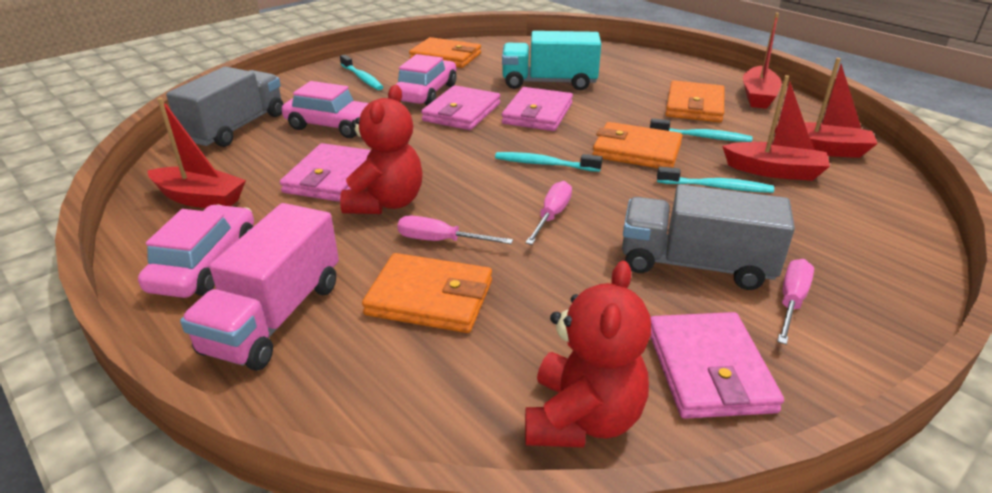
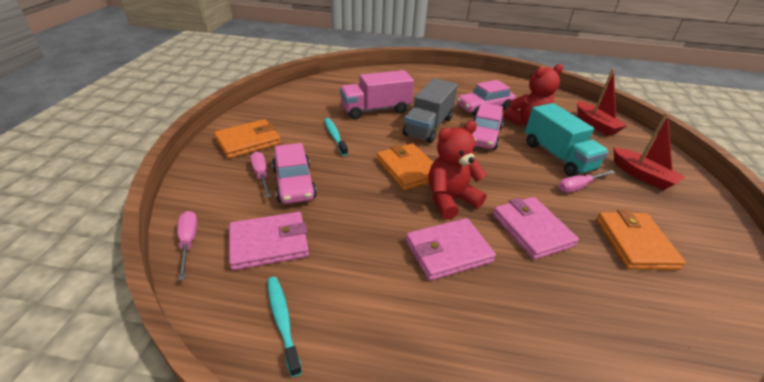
grey truck: 2 -> 1
orange wallet: 4 -> 3
pink wallet: 4 -> 3
red boat: 4 -> 2
turquoise toothbrush: 4 -> 2

